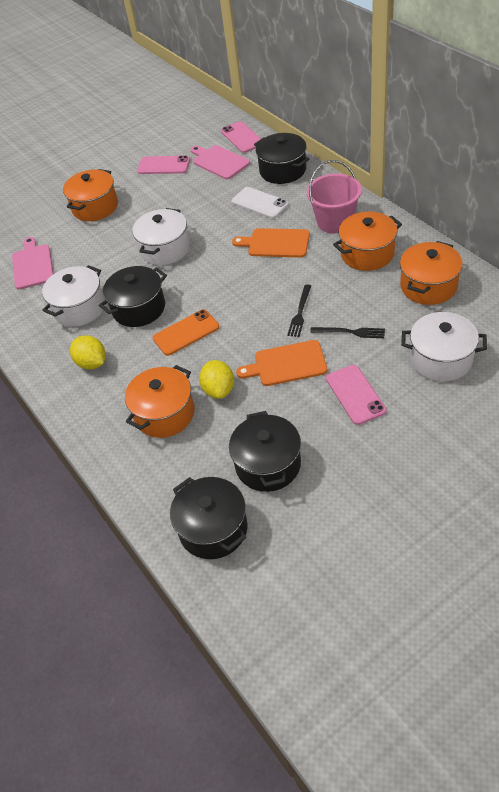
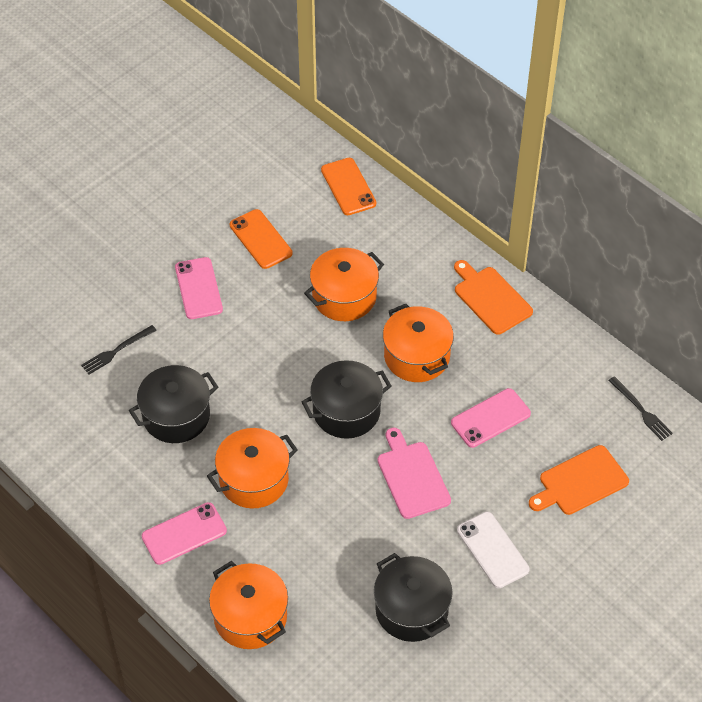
black pot: 4 -> 3
orange phone: 1 -> 2
pink bucket: 1 -> 0
pink cutting board: 2 -> 1
white pot: 3 -> 0
yellow lemon: 2 -> 0

